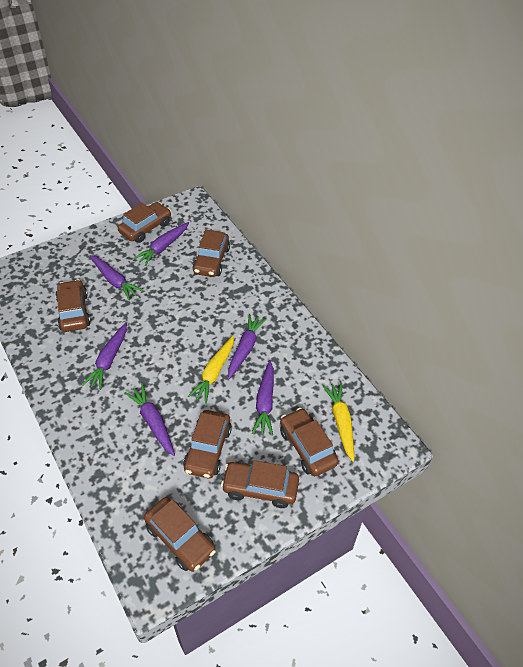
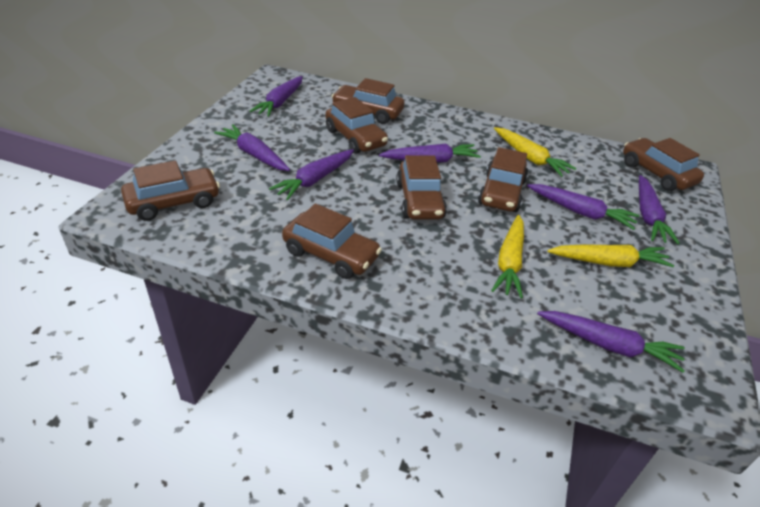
purple carrot: 6 -> 7
yellow carrot: 2 -> 3

